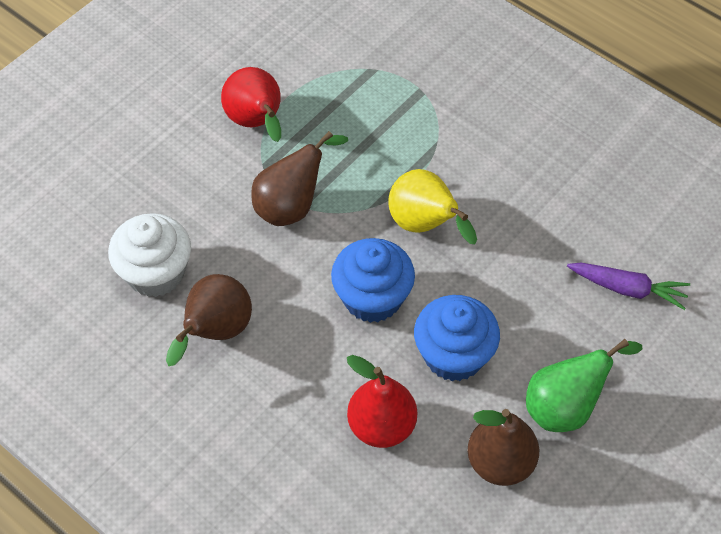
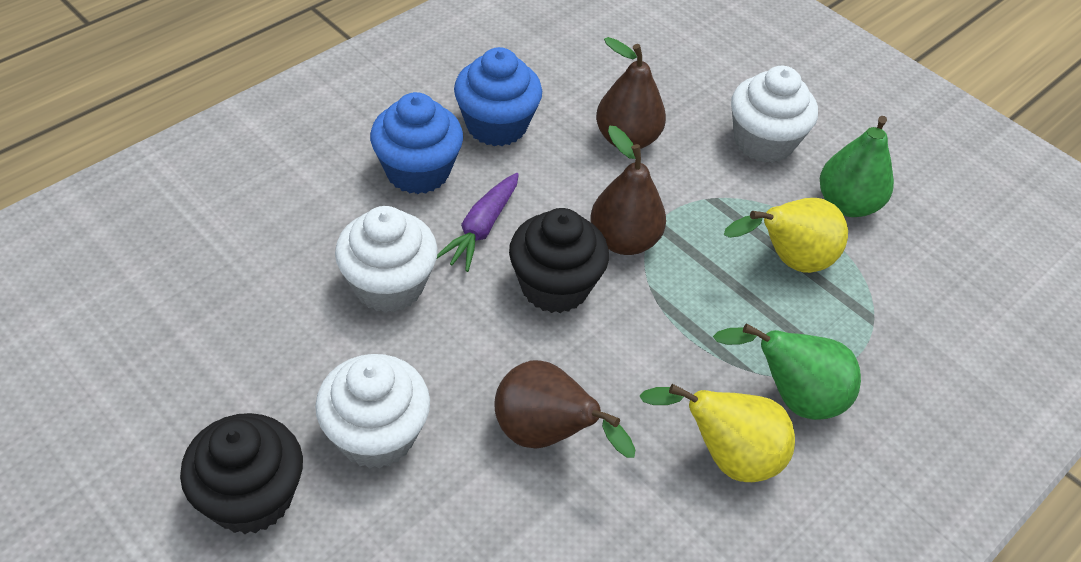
black cupcake: 0 -> 2
green pear: 1 -> 2
red pear: 2 -> 0
white cupcake: 1 -> 3
yellow pear: 1 -> 2

